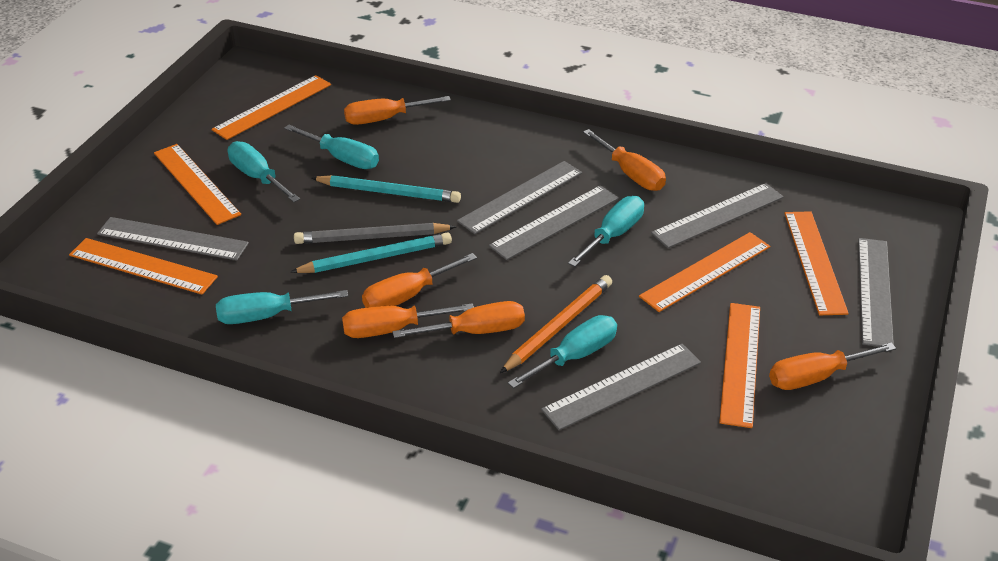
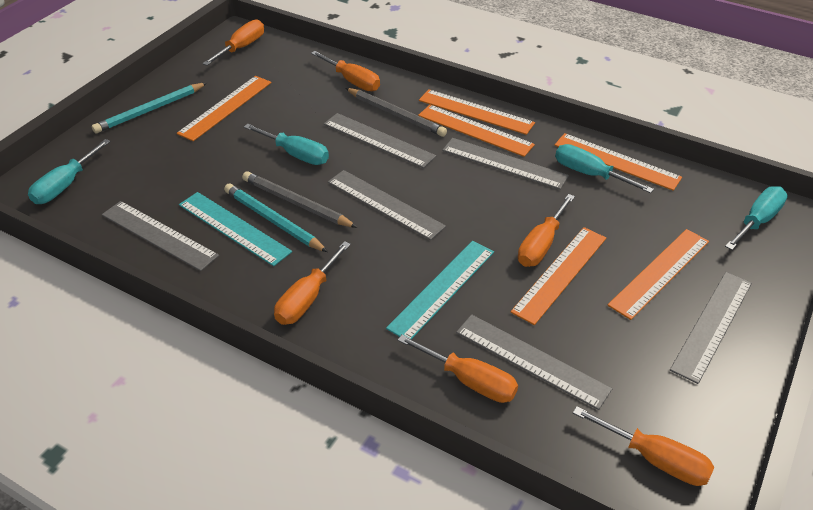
grey pencil: 1 -> 2
orange pencil: 1 -> 0
turquoise ruler: 0 -> 2
turquoise screwdriver: 5 -> 4

